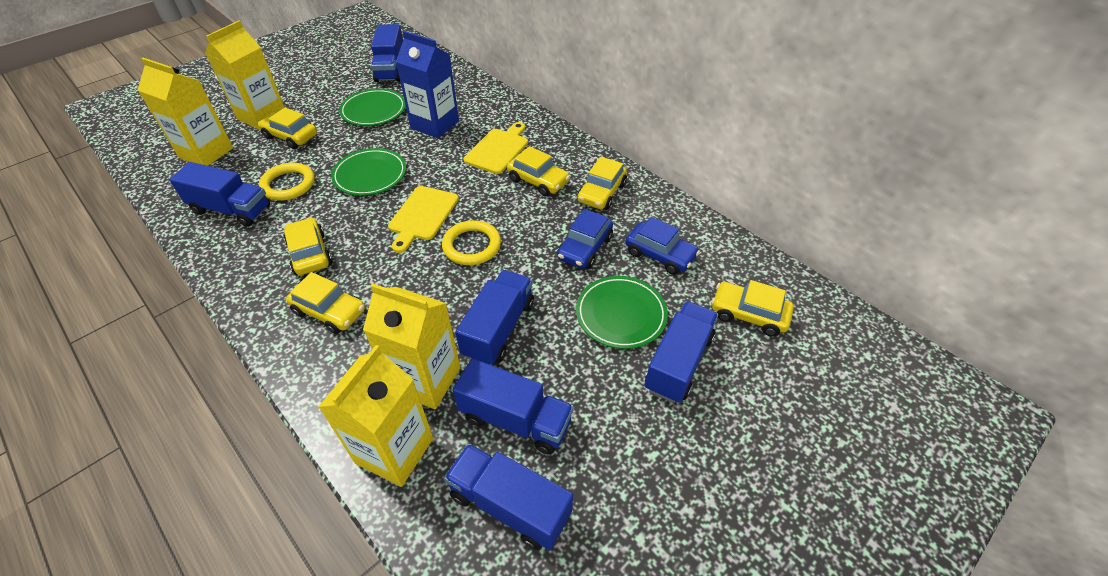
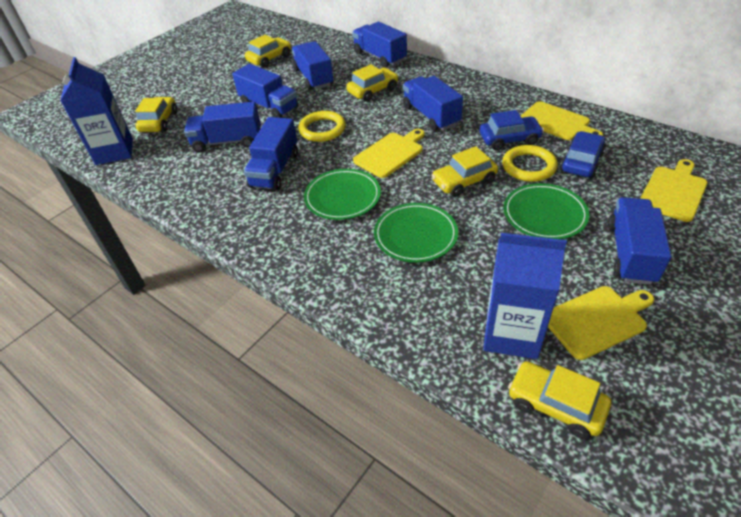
blue carton: 1 -> 2
blue truck: 6 -> 7
yellow car: 6 -> 5
yellow carton: 4 -> 0
yellow cutting board: 2 -> 4

